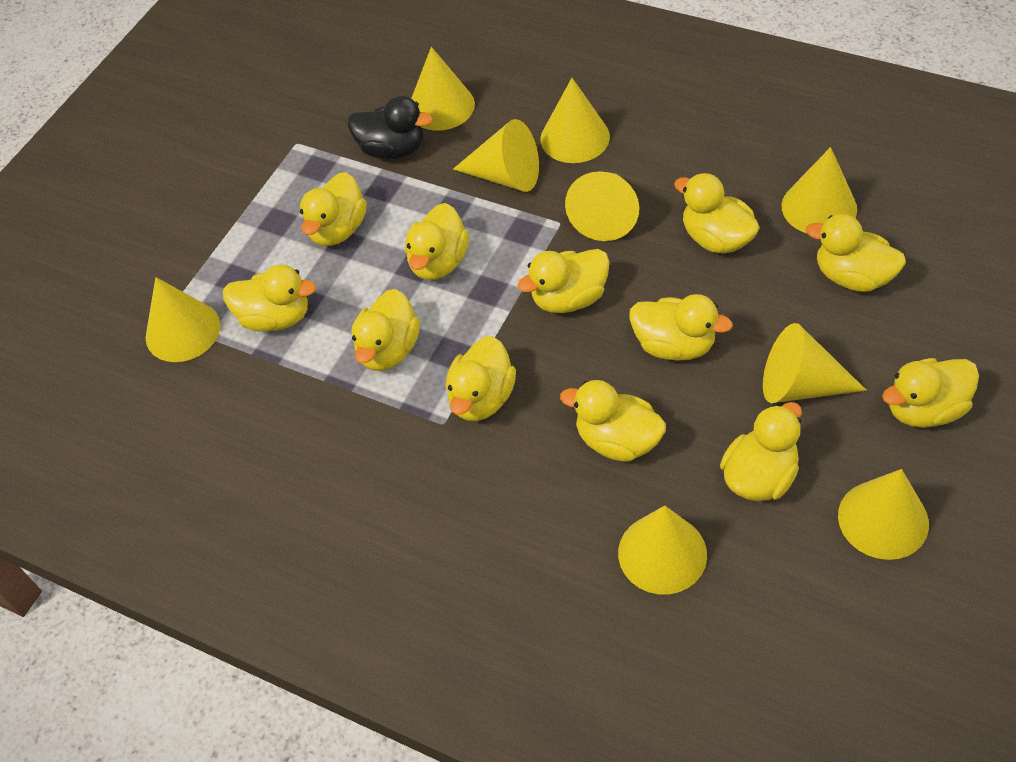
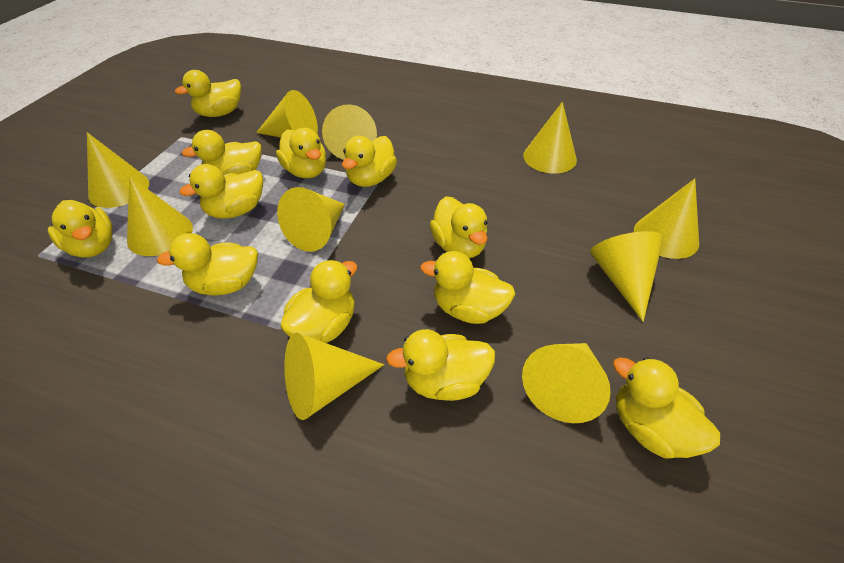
black duck: 1 -> 0
yellow cone: 9 -> 10

